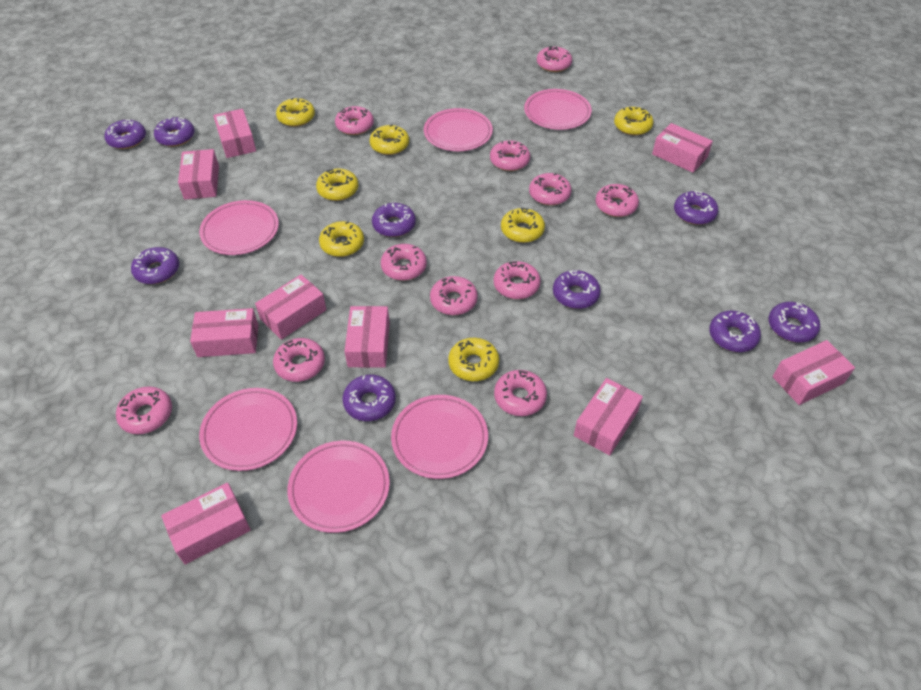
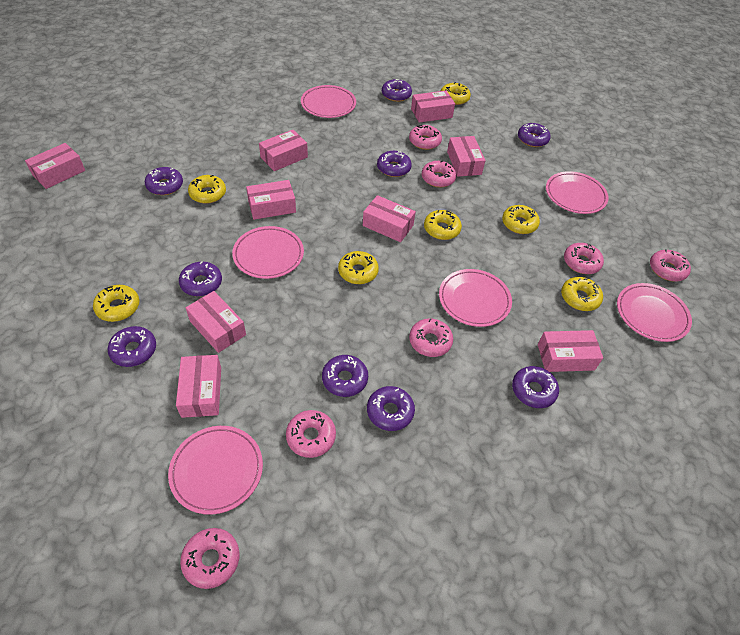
pink donut: 11 -> 7

